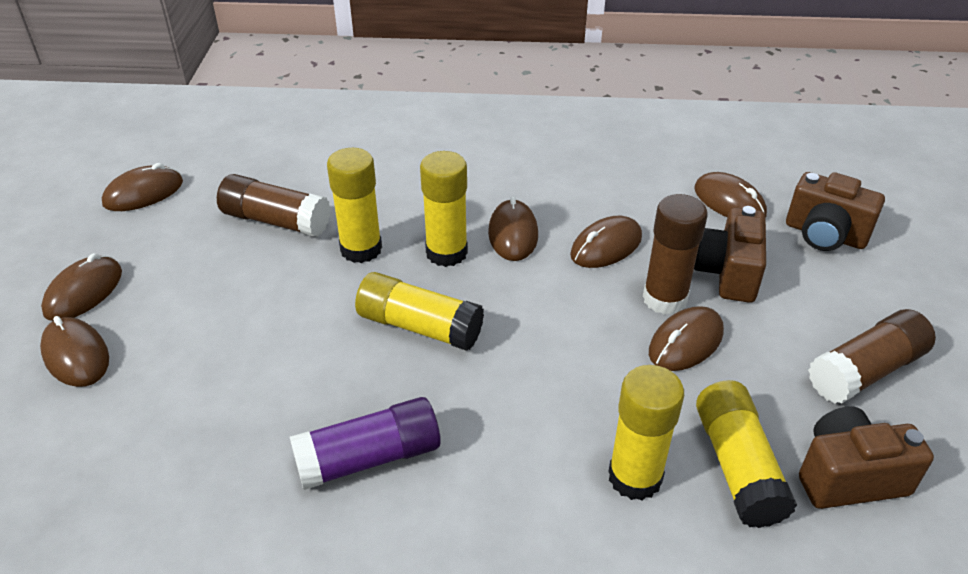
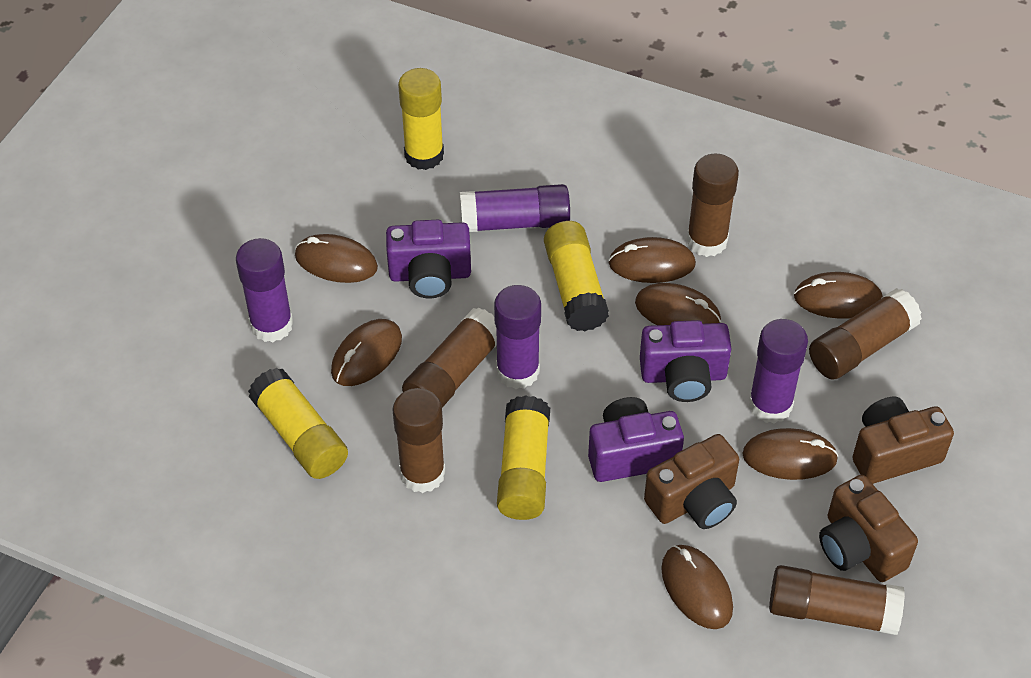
brown glue stick: 3 -> 5
purple camera: 0 -> 3
purple glue stick: 1 -> 4
yellow glue stick: 5 -> 4

